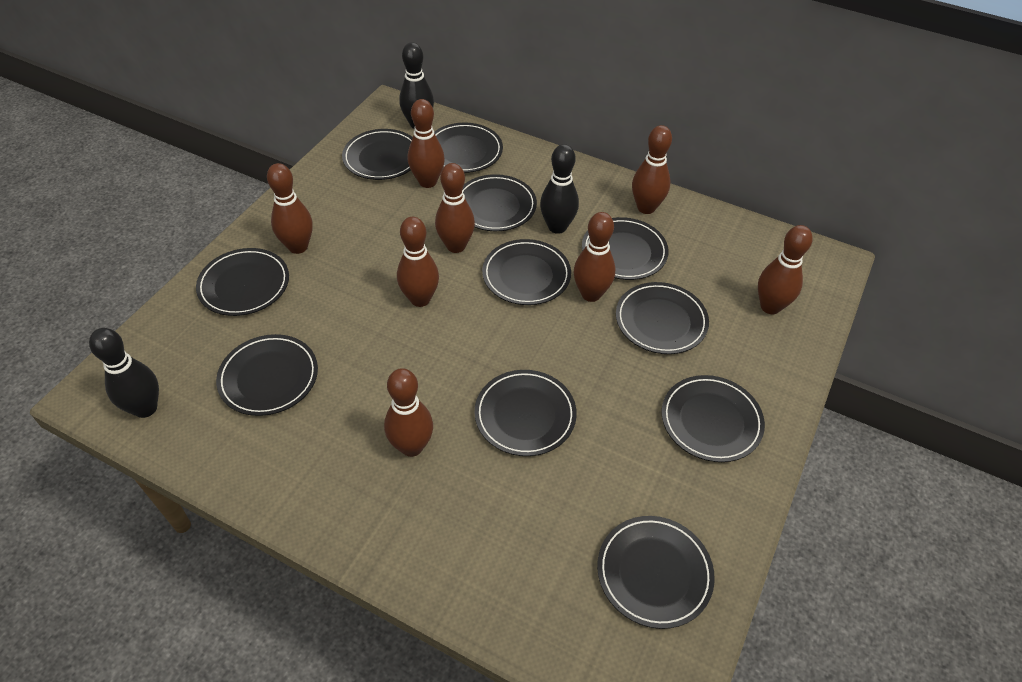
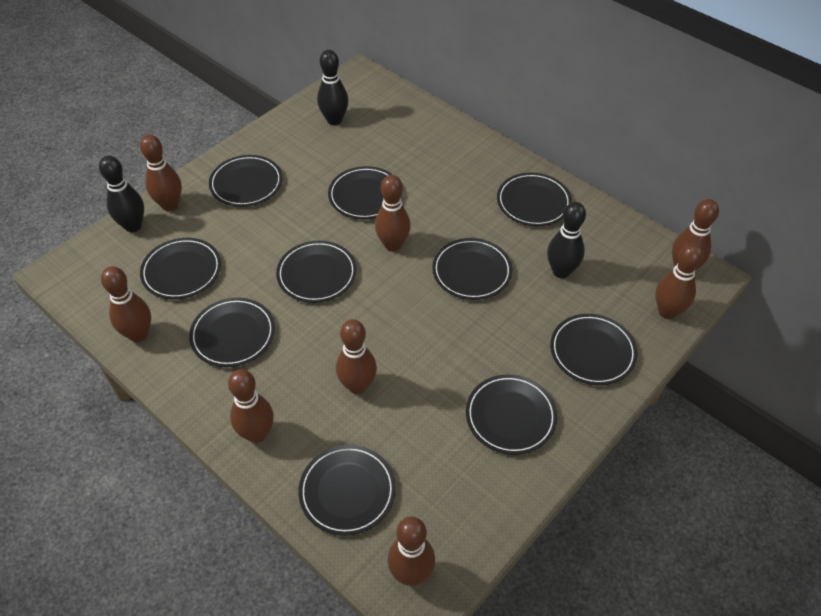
black plate: 11 -> 10

